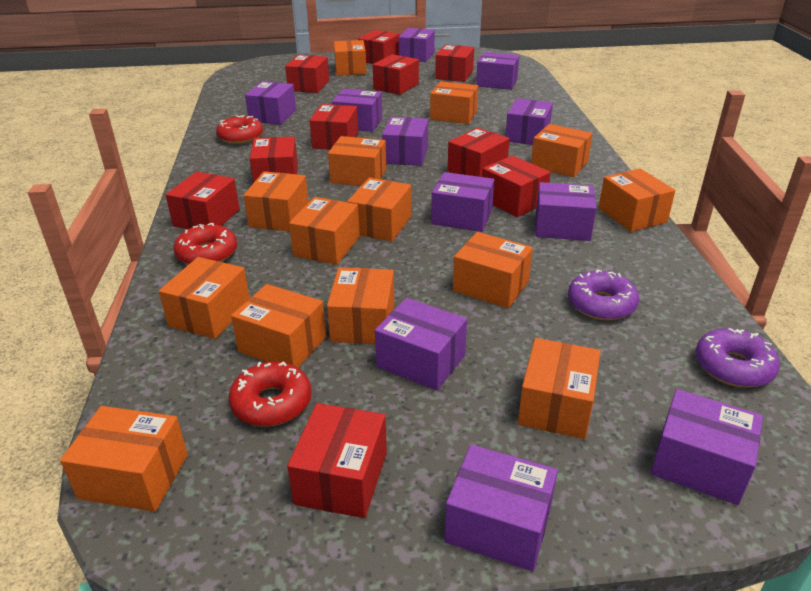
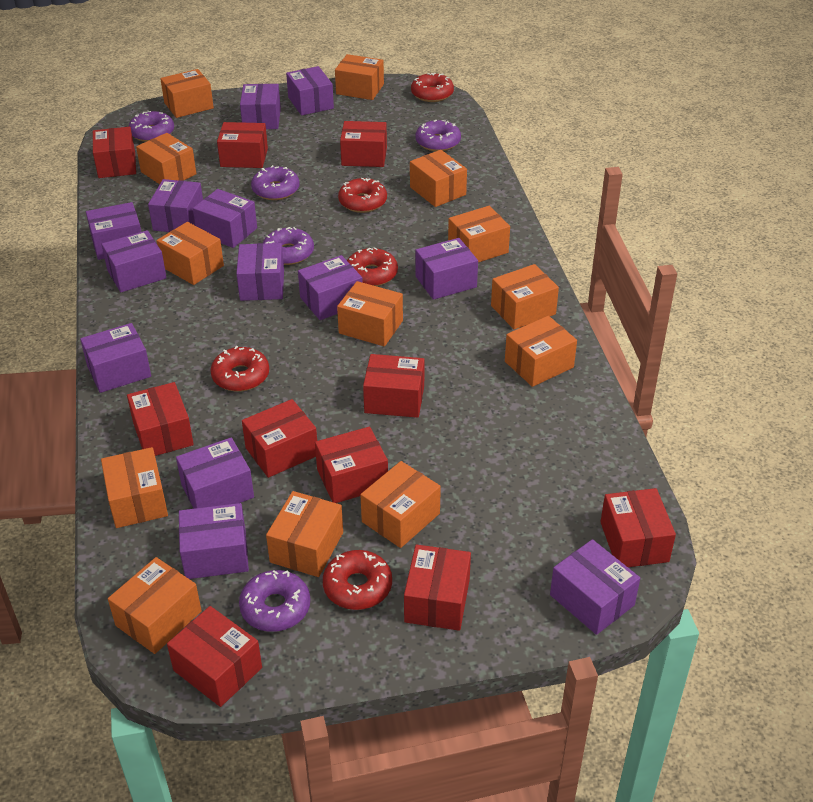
orange box: 14 -> 13
purple box: 11 -> 13
purple donut: 2 -> 5
red donut: 3 -> 5

